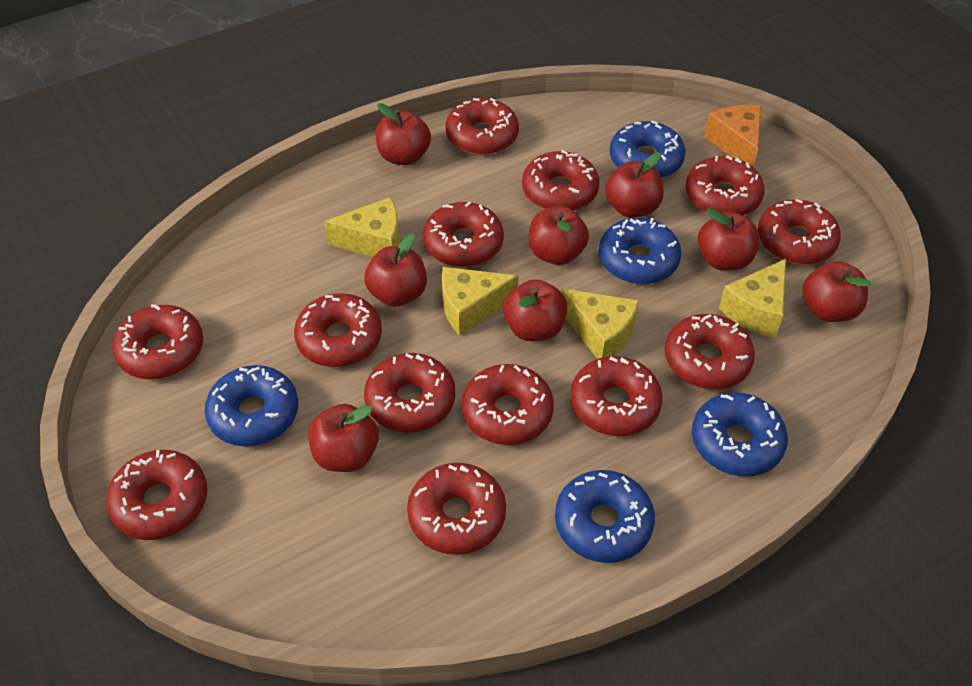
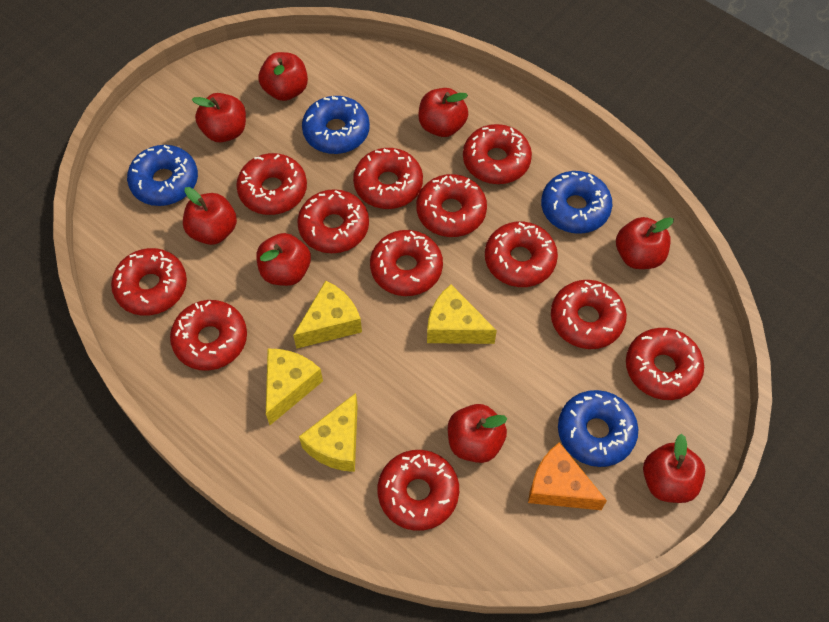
blue donut: 5 -> 4
red donut: 13 -> 12

